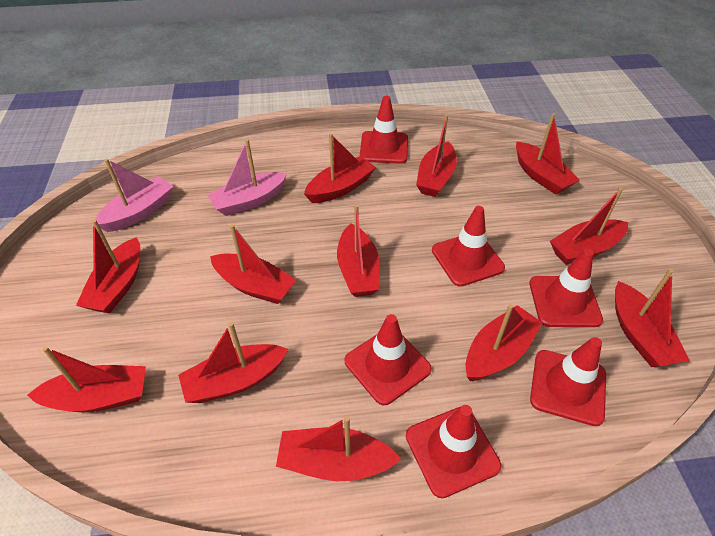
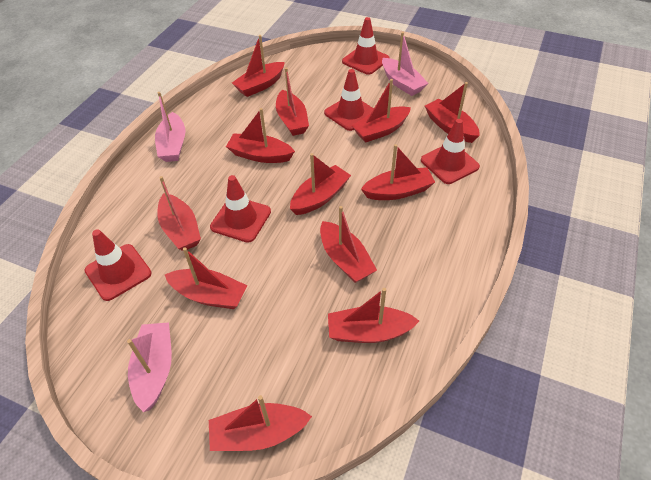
pink boat: 2 -> 3
red traffic cone: 6 -> 5

